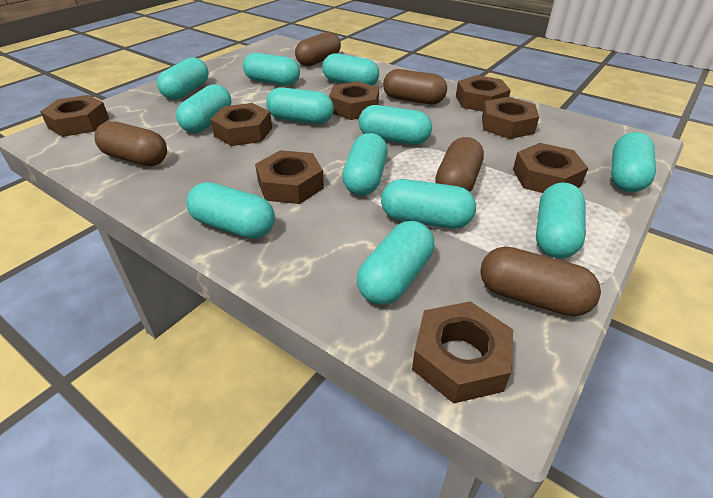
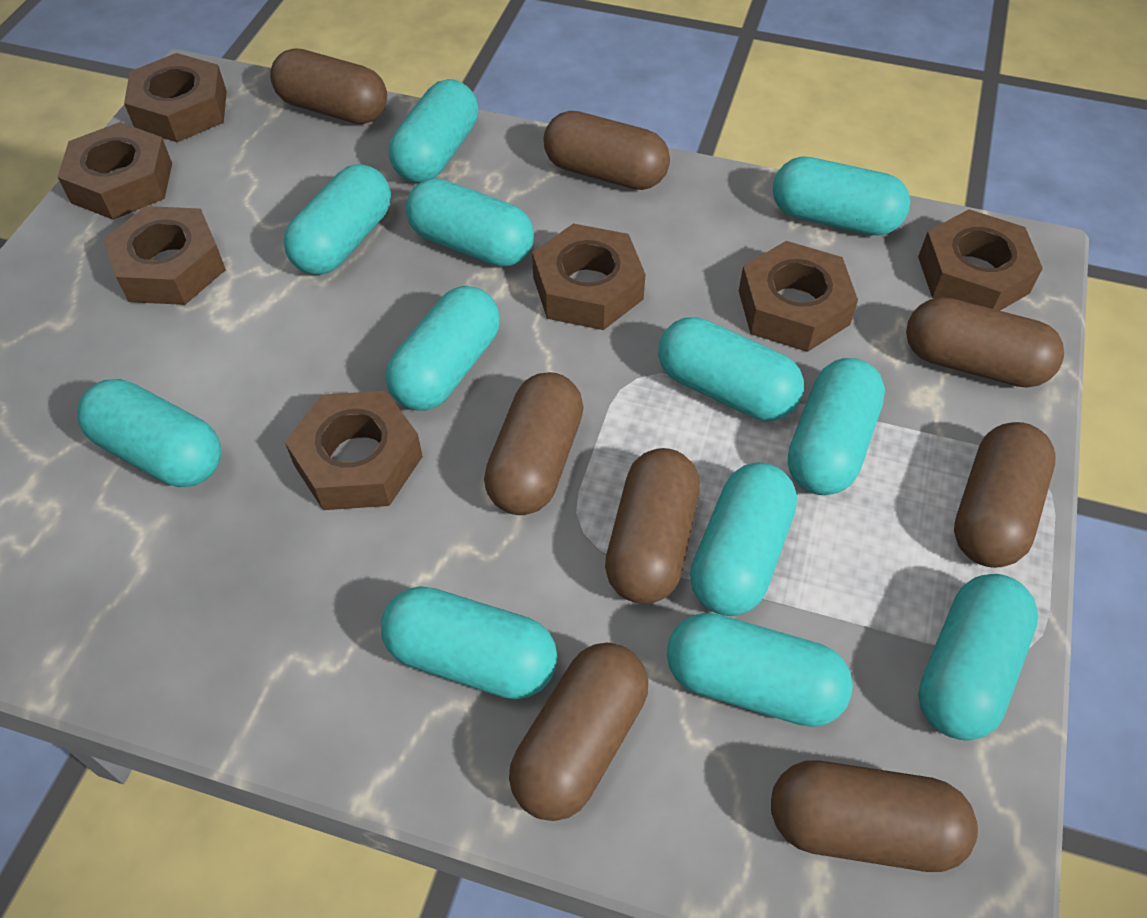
brown capsule: 5 -> 8
brown nut: 8 -> 7

